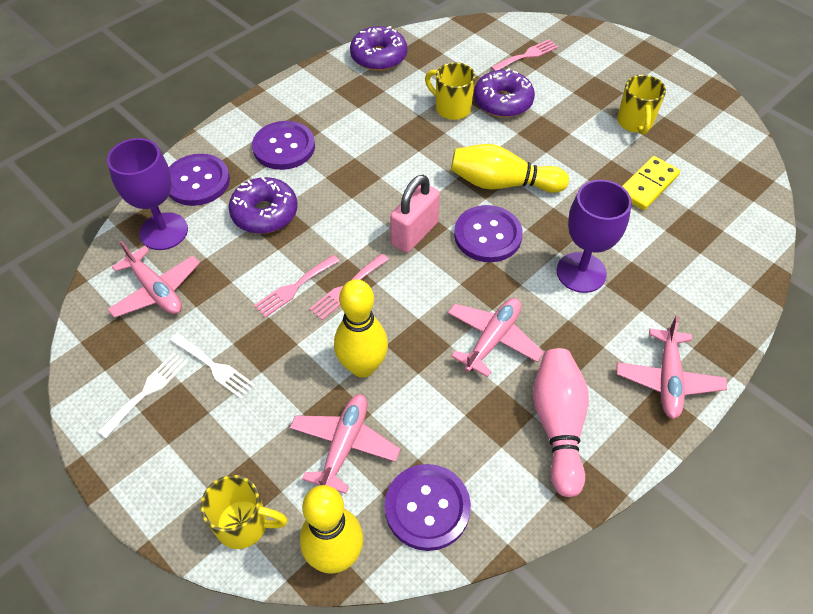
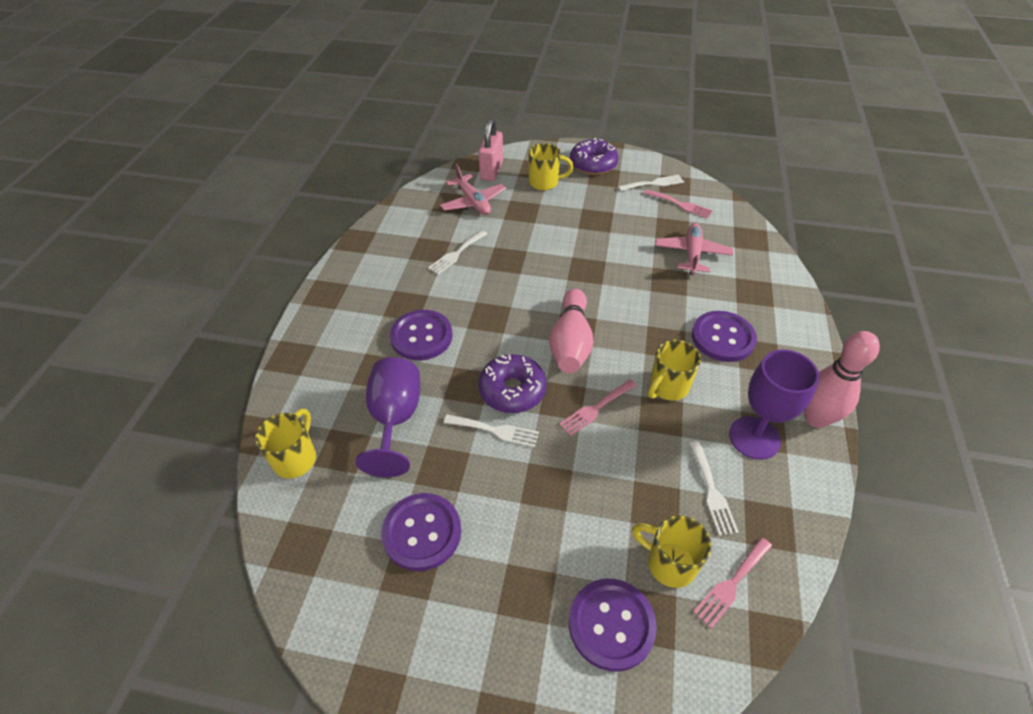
pink bowling pin: 1 -> 2
pink plane: 4 -> 2
purple donut: 3 -> 2
white fork: 2 -> 4
yellow bowling pin: 3 -> 0
yellow domino: 1 -> 0
yellow mug: 3 -> 4

